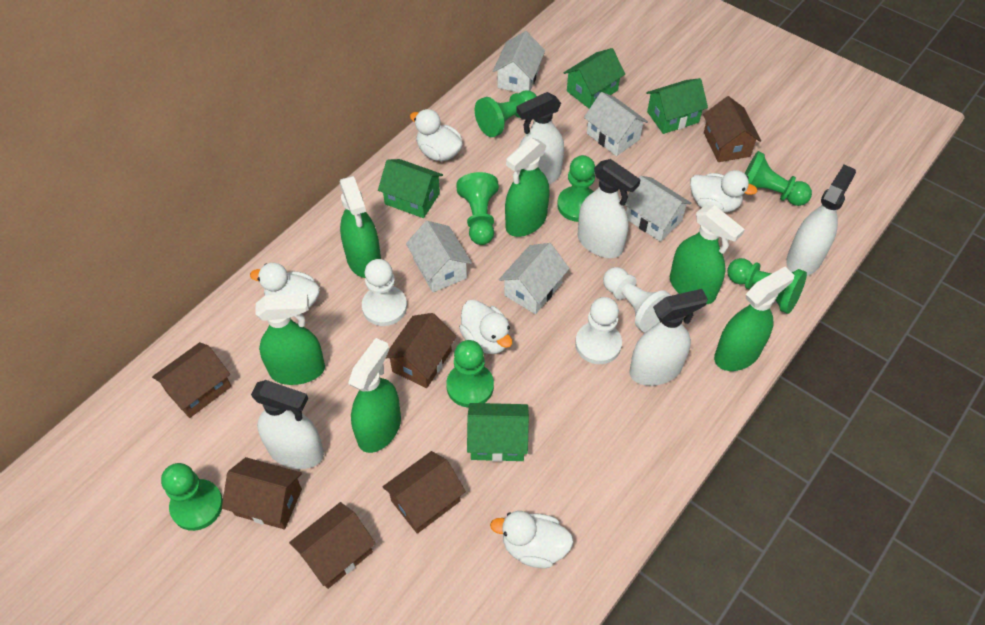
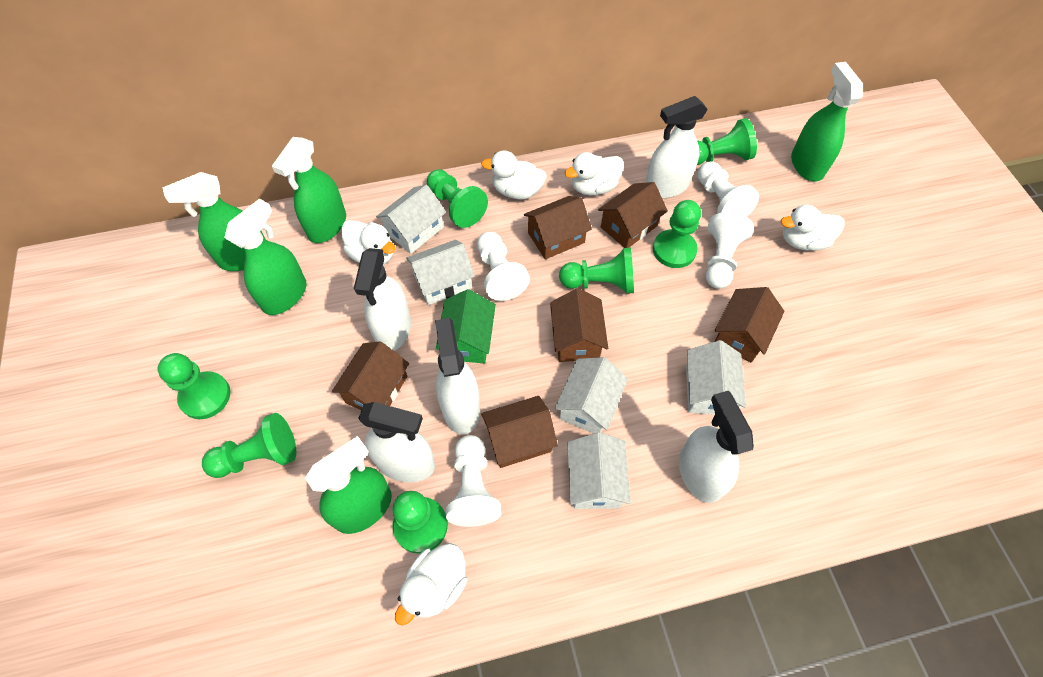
green house: 4 -> 1
green spray bottle: 6 -> 5
white pawn: 3 -> 4

